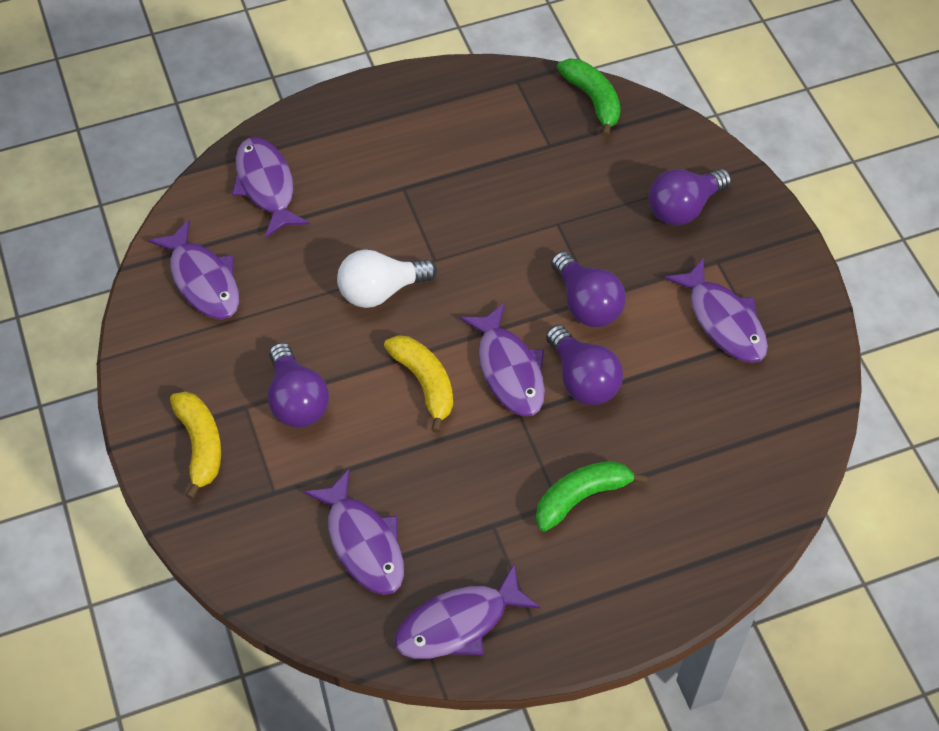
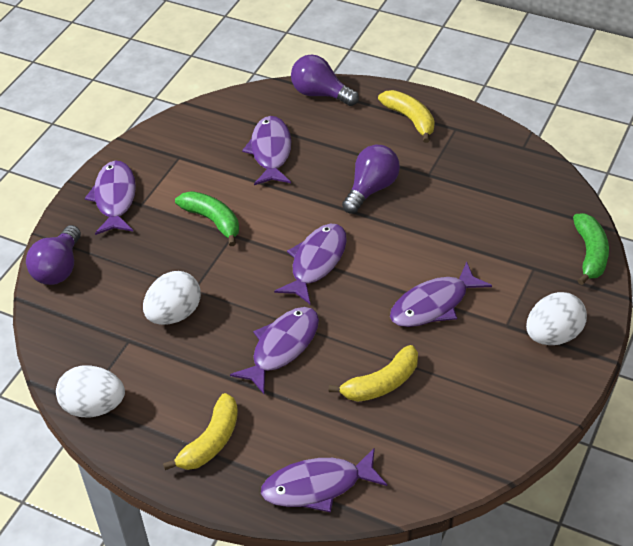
purple light bulb: 4 -> 3
white egg: 0 -> 3
white light bulb: 1 -> 0
yellow banana: 2 -> 3

